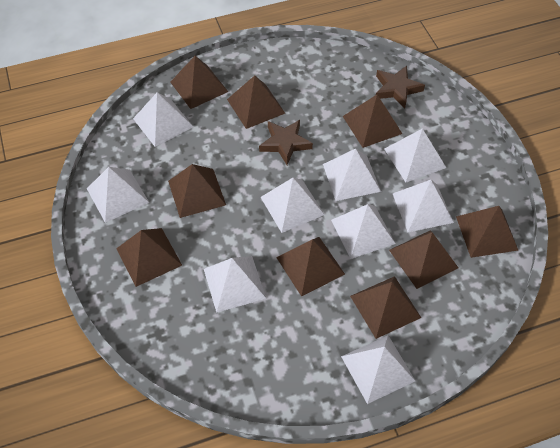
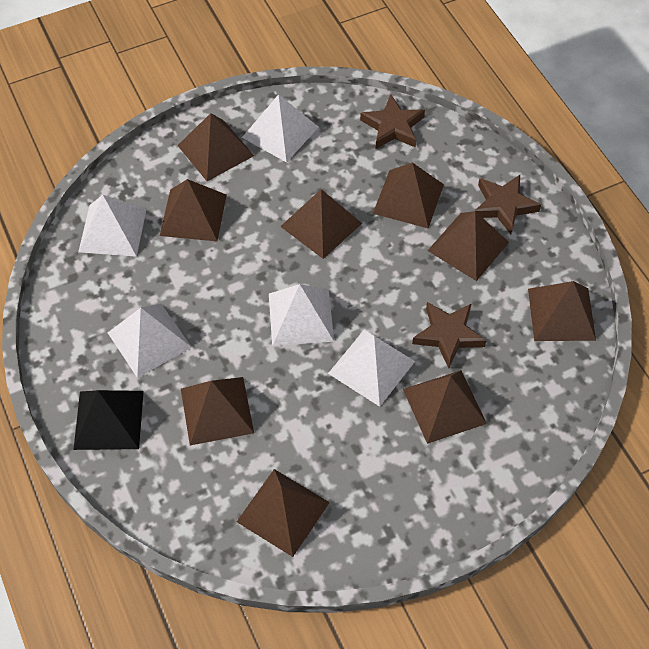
black pyramid: 0 -> 1
brown star: 2 -> 3
white pyramid: 9 -> 5

